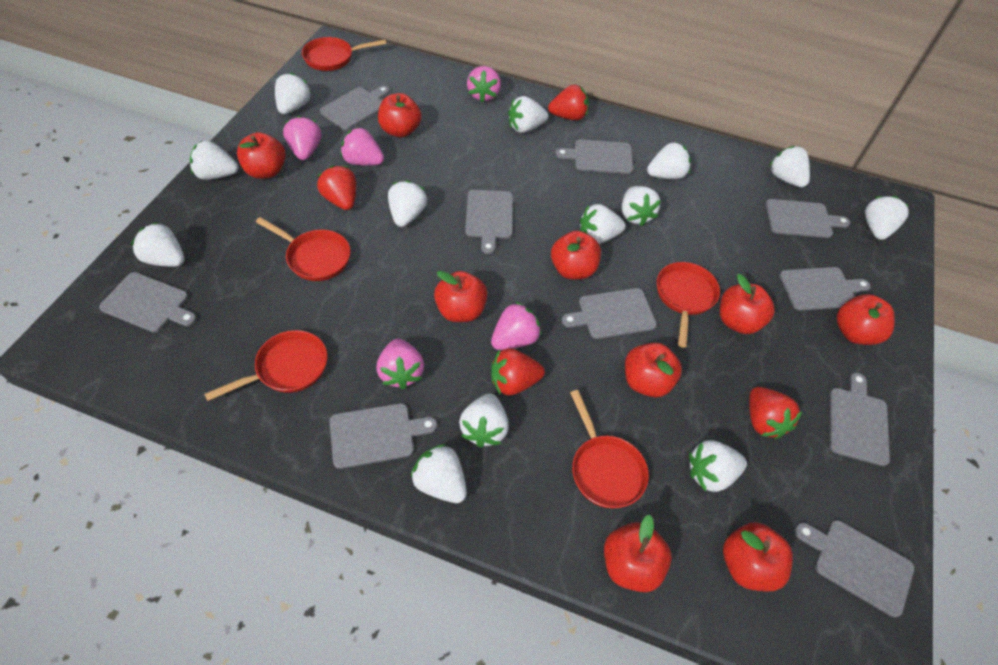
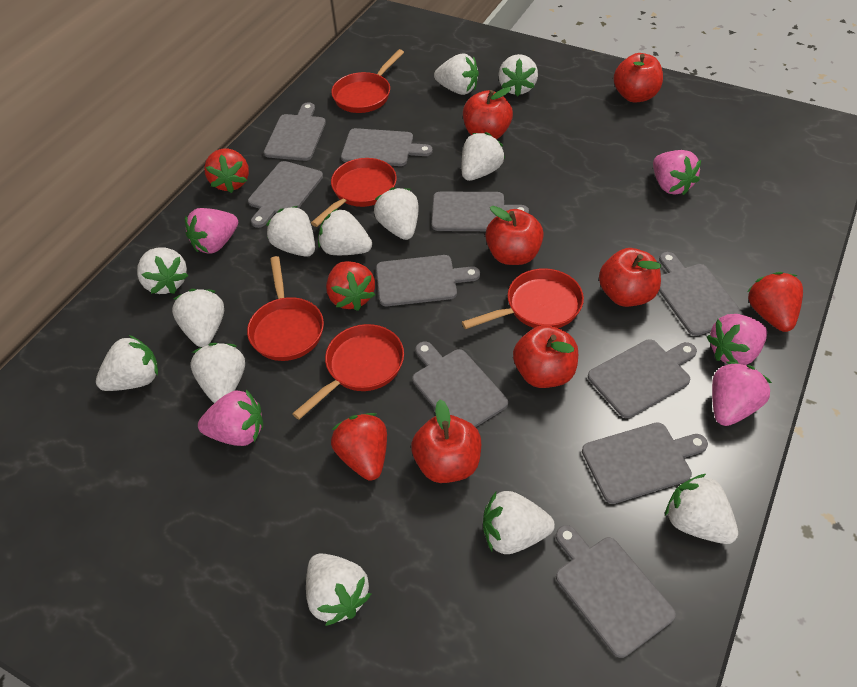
red apple: 9 -> 6

